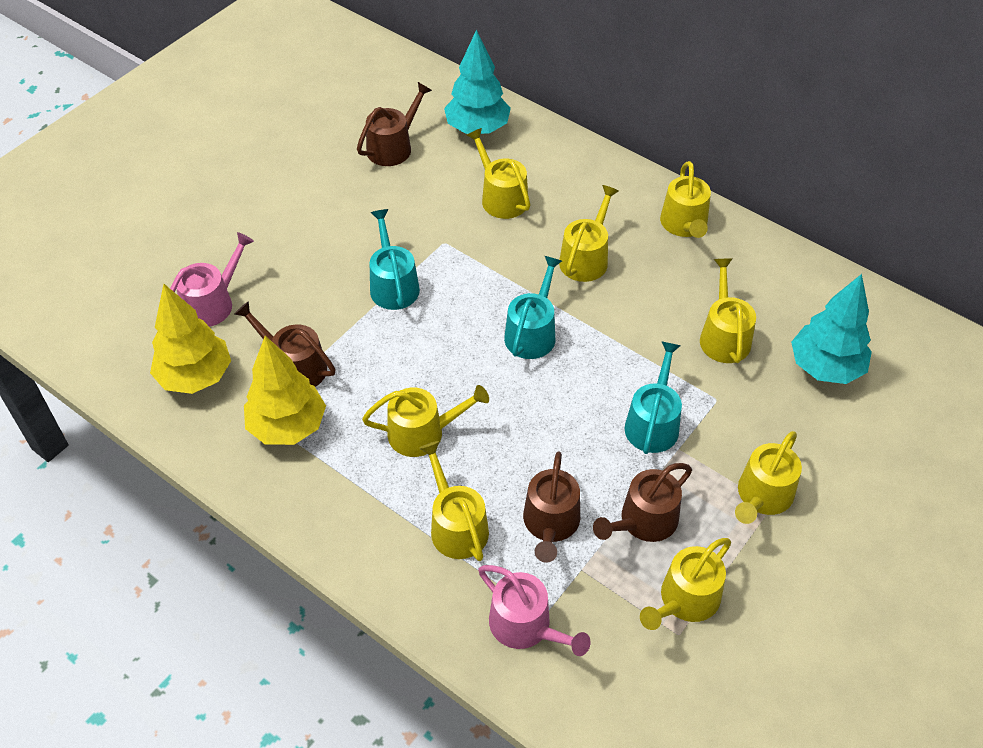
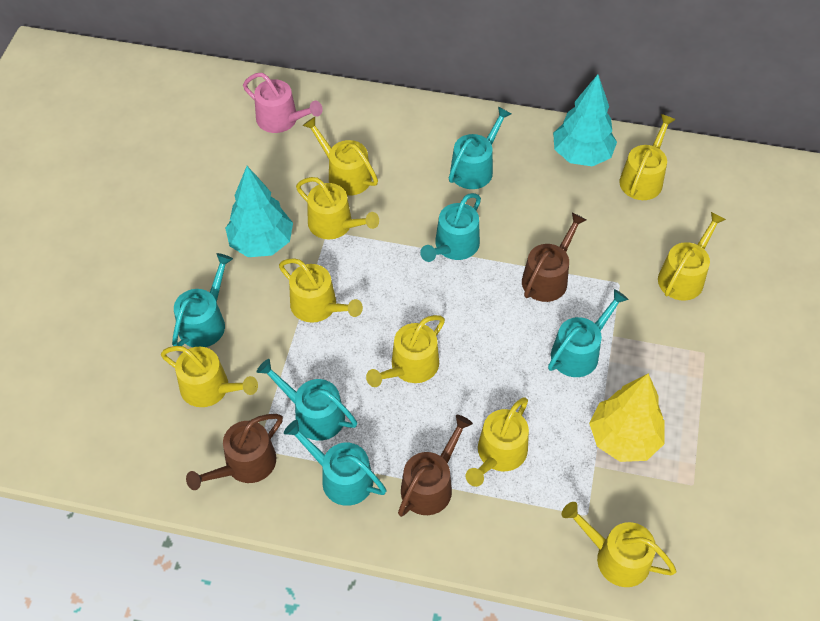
brown watering can: 4 -> 3
pink watering can: 2 -> 1
turquoise watering can: 3 -> 6
yellow tree: 2 -> 1
yellow watering can: 8 -> 9

